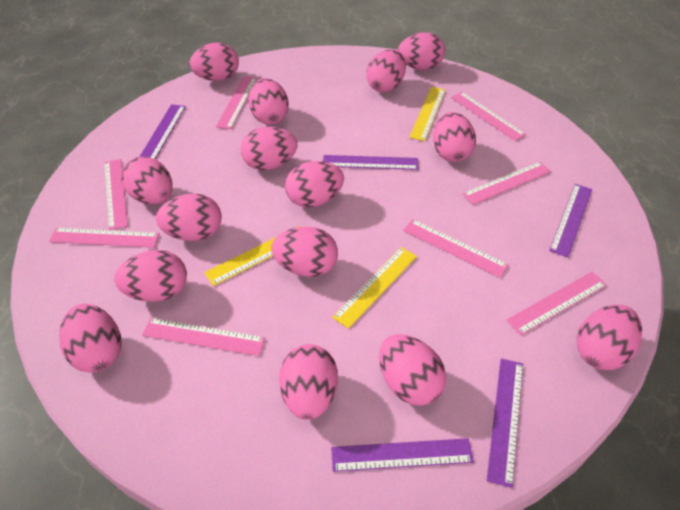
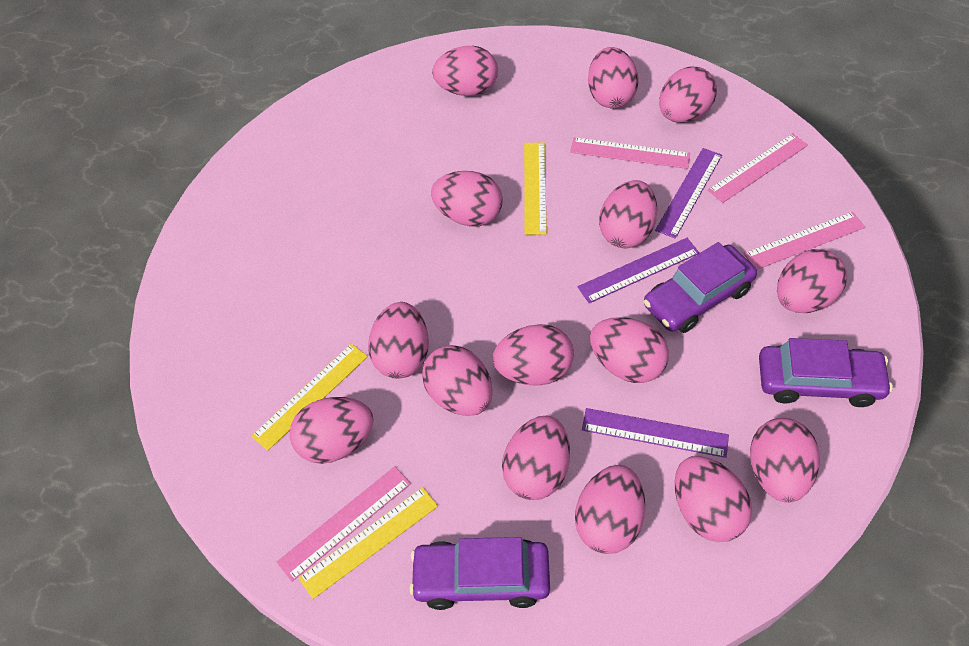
pink ruler: 8 -> 4
purple car: 0 -> 3
purple ruler: 5 -> 3

